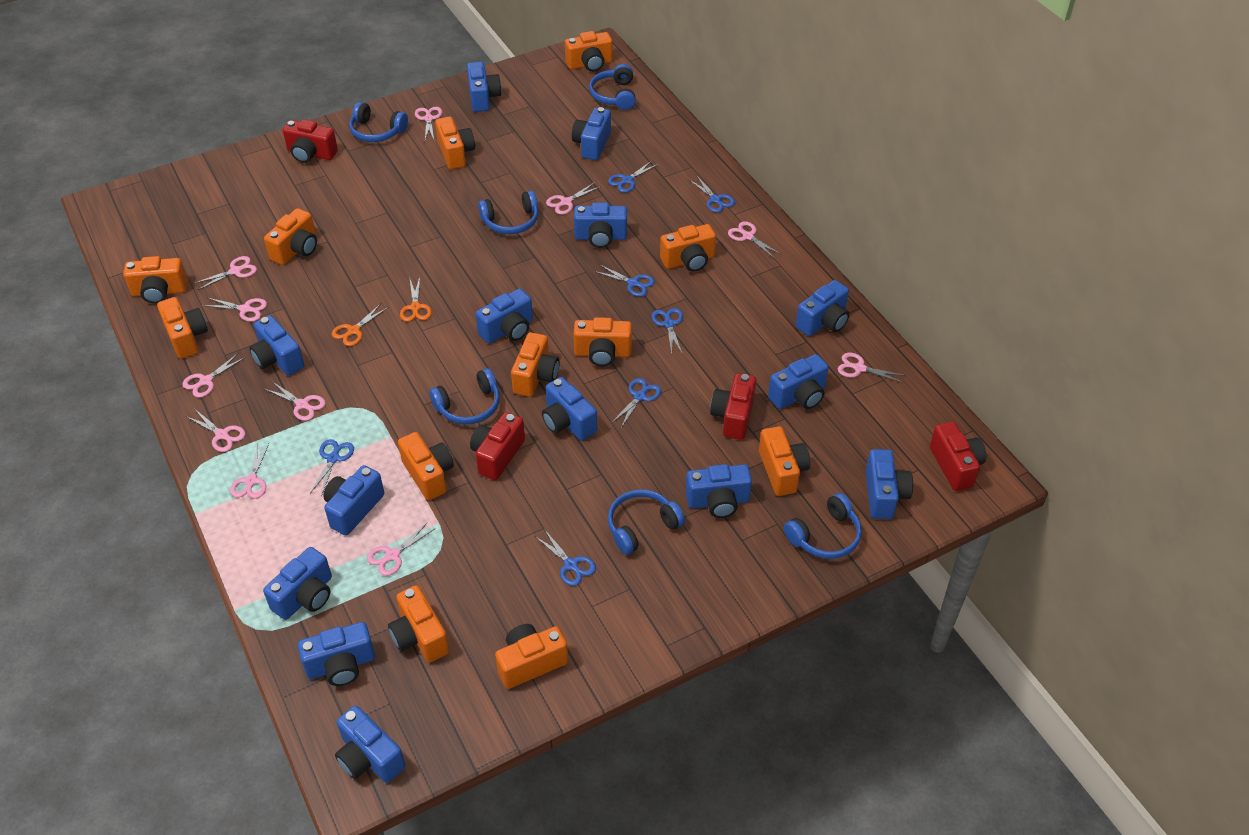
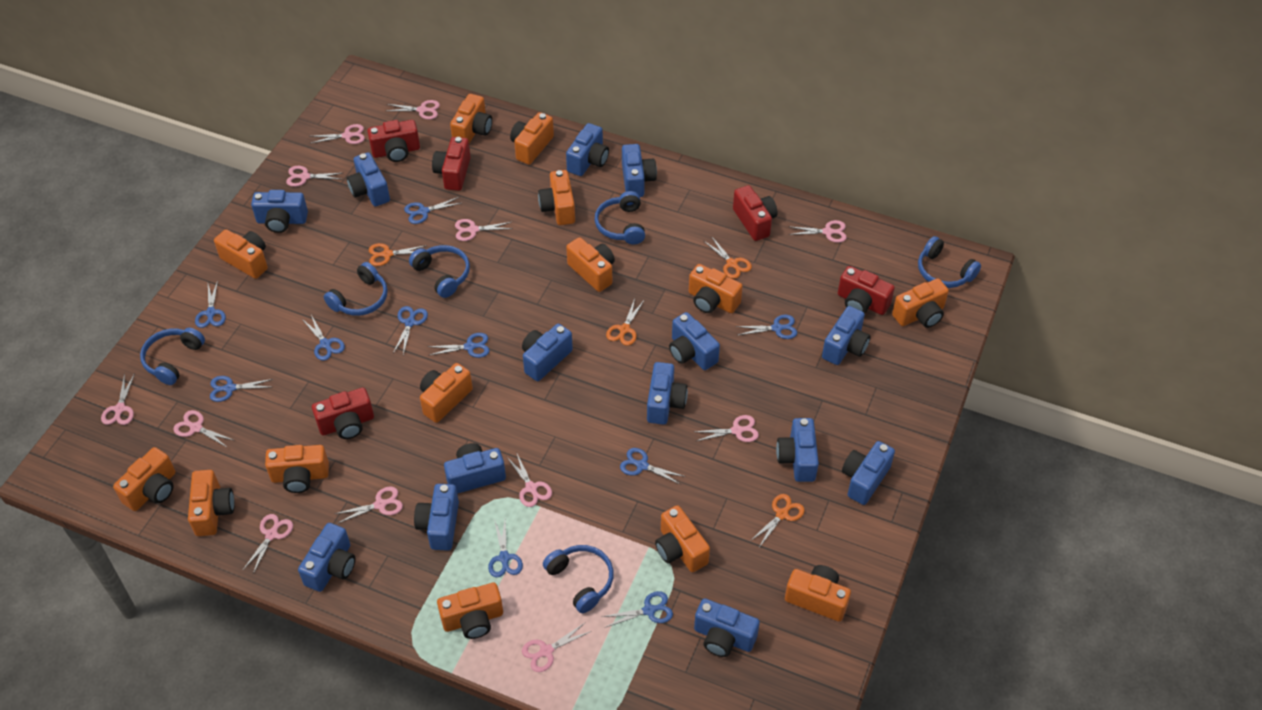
blue scissors: 7 -> 10
orange camera: 12 -> 14
orange scissors: 2 -> 4
pink scissors: 11 -> 12
red camera: 4 -> 5

